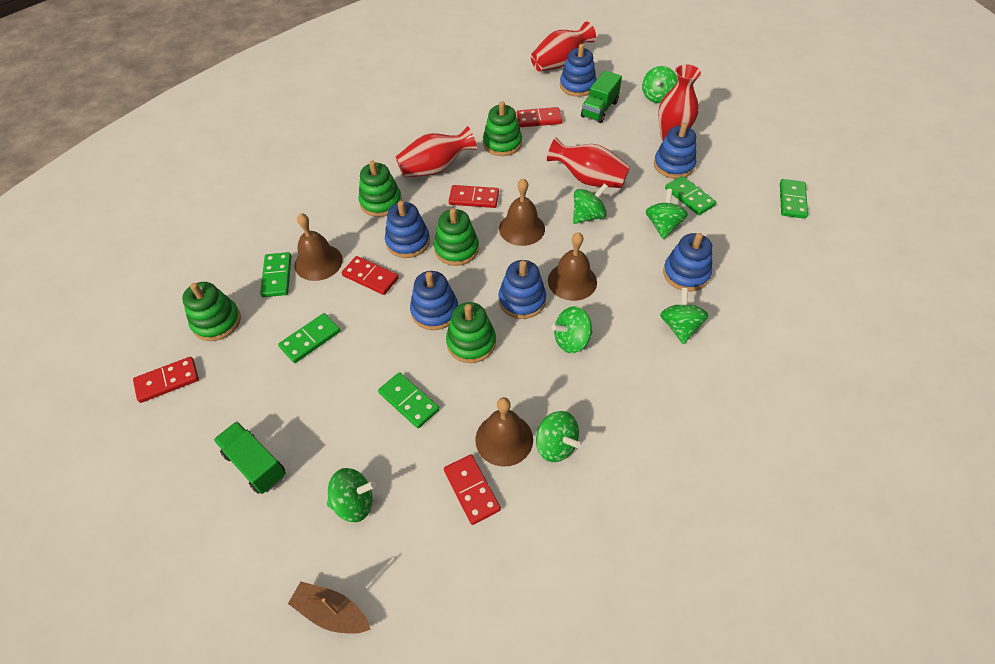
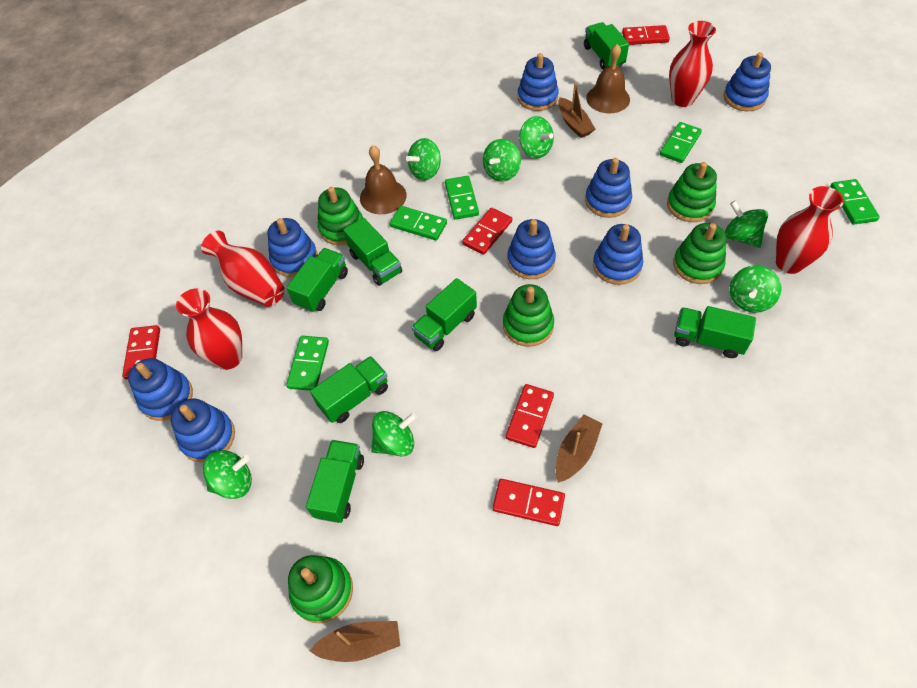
blue stacking toy: 6 -> 8
brown bell: 4 -> 2
brown boat: 1 -> 3
green truck: 2 -> 7

